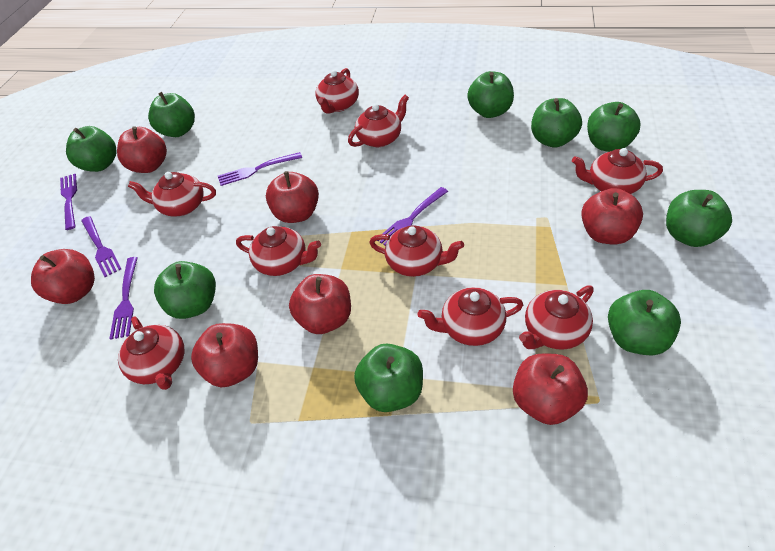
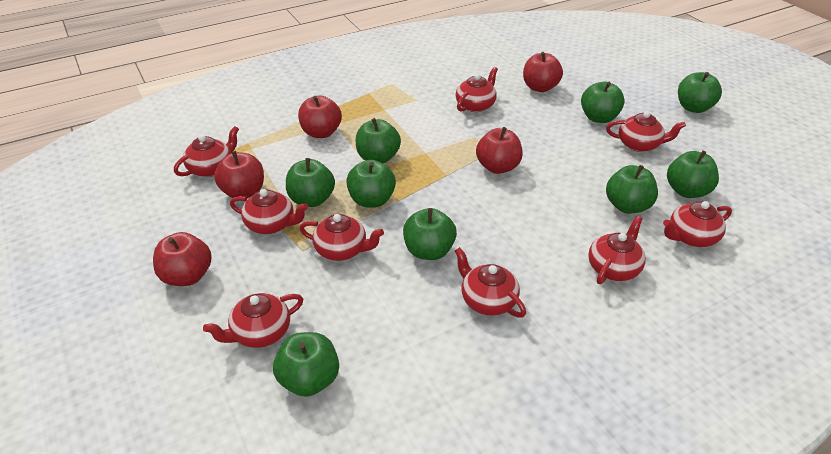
purple fork: 5 -> 0
red apple: 7 -> 5

